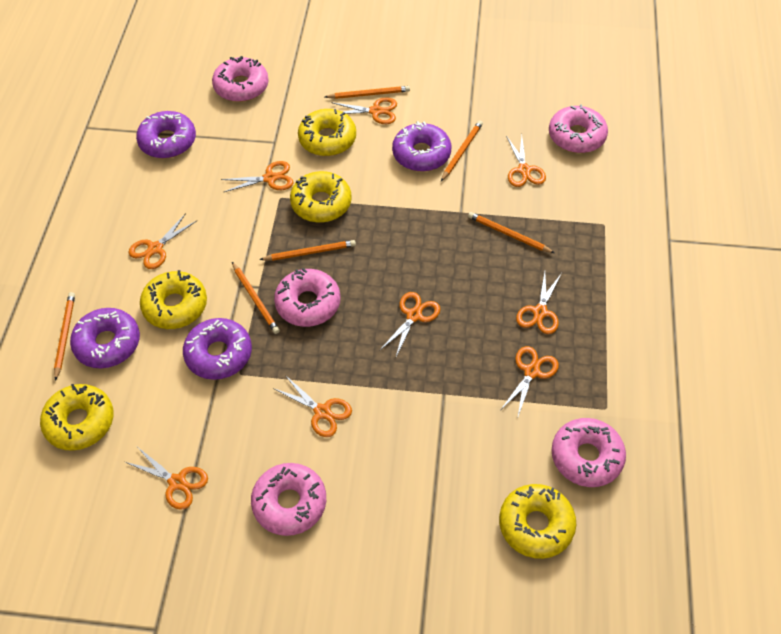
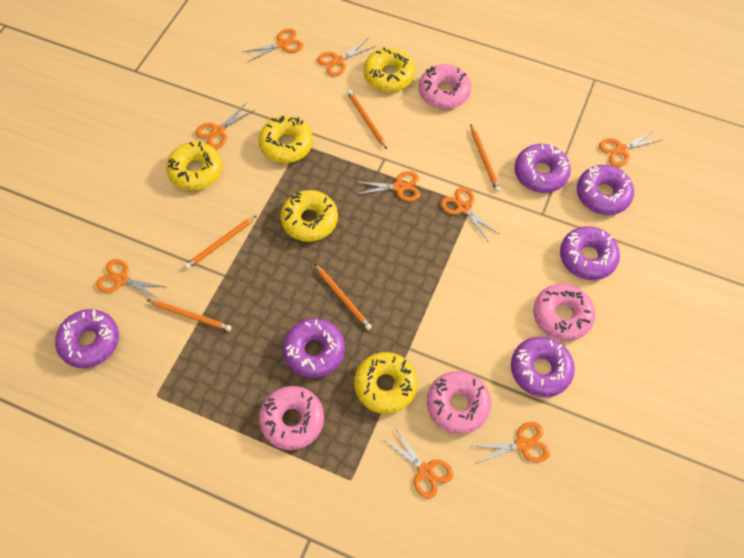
orange pencil: 6 -> 5
pink donut: 5 -> 4
purple donut: 4 -> 6

